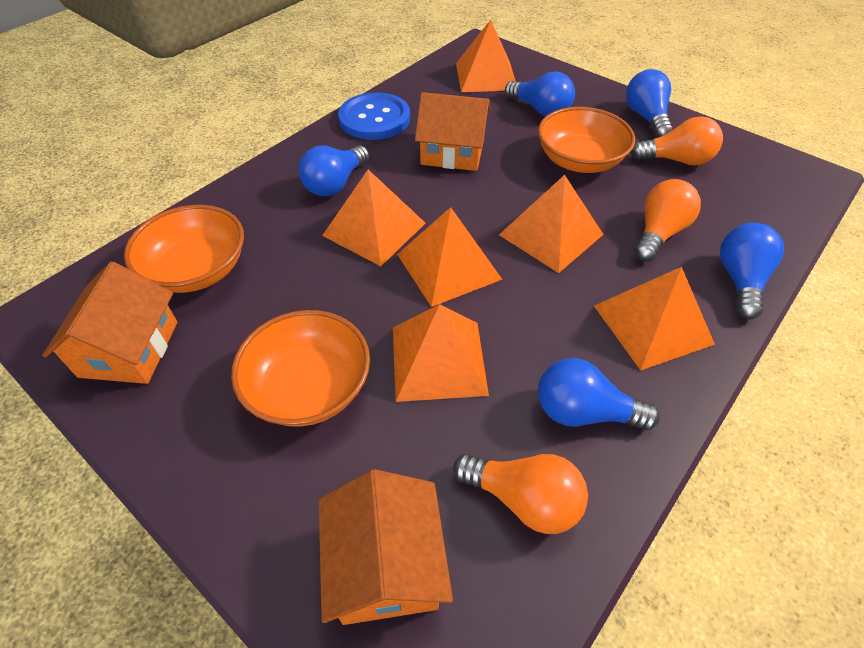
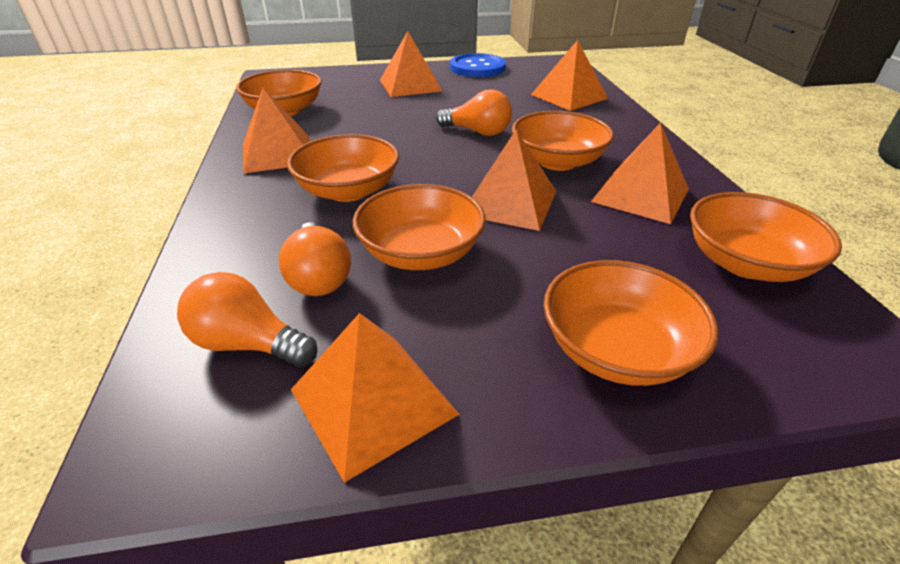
blue light bulb: 5 -> 0
orange bowl: 3 -> 6
orange house: 3 -> 0

